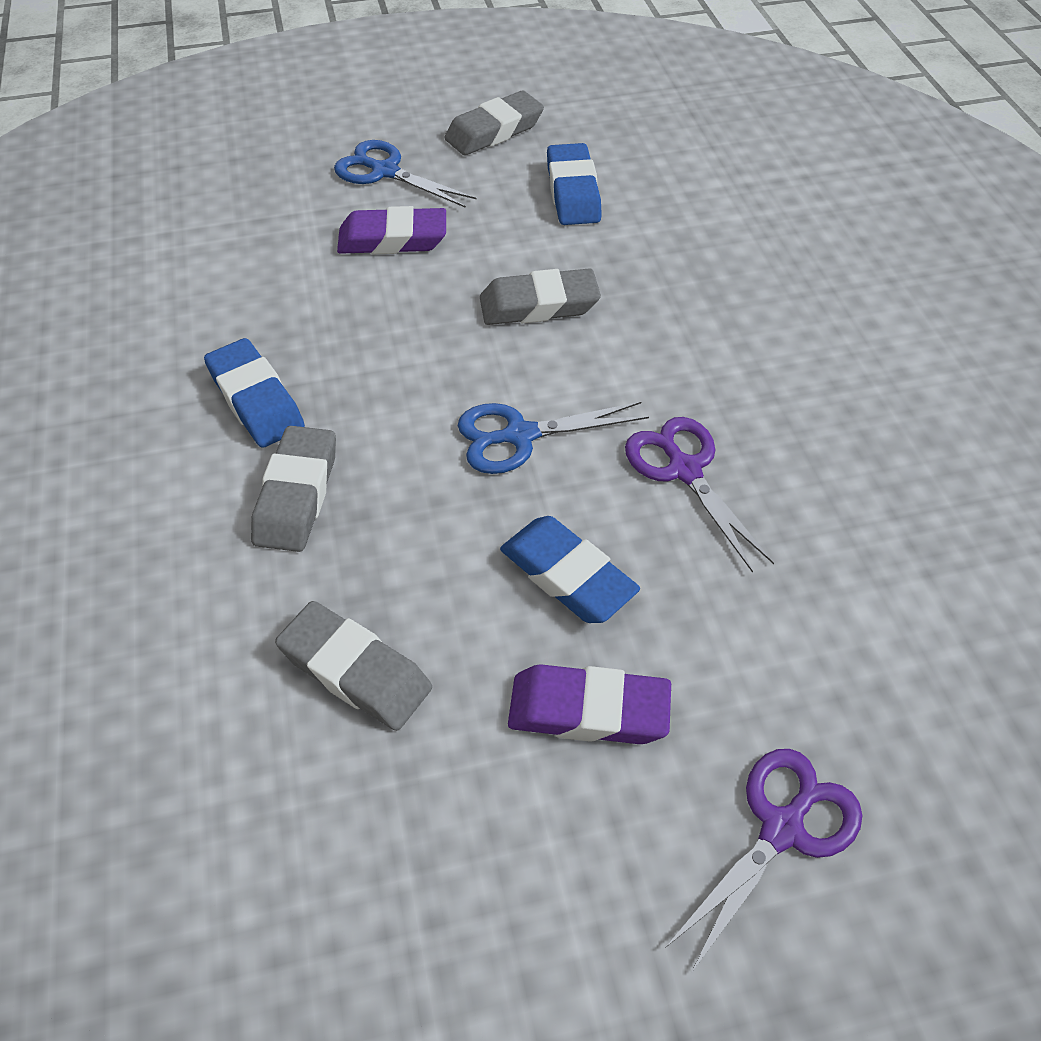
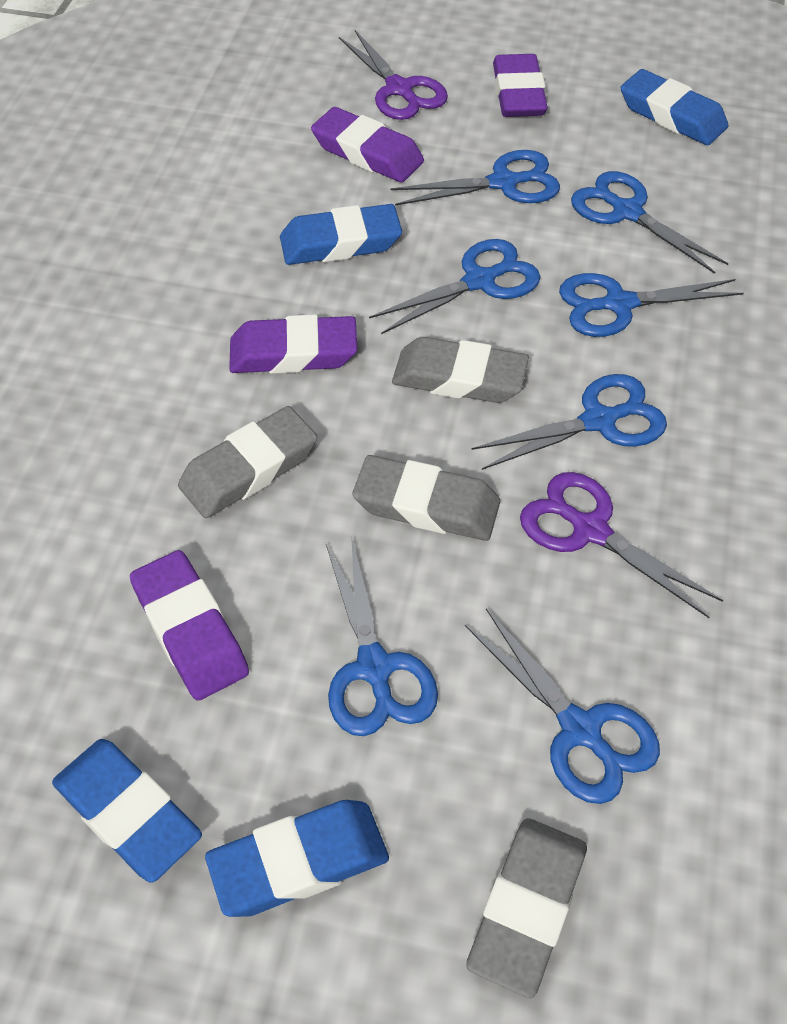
blue eraser: 3 -> 4
blue scissors: 2 -> 7
purple eraser: 2 -> 4

